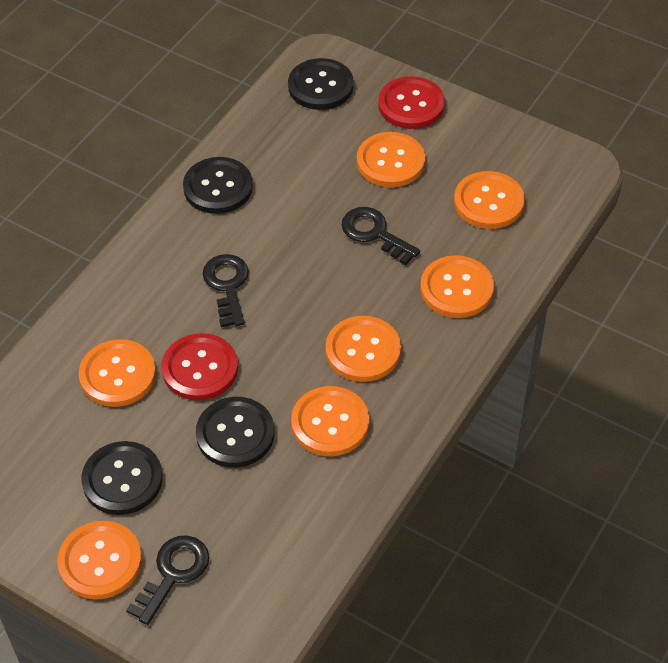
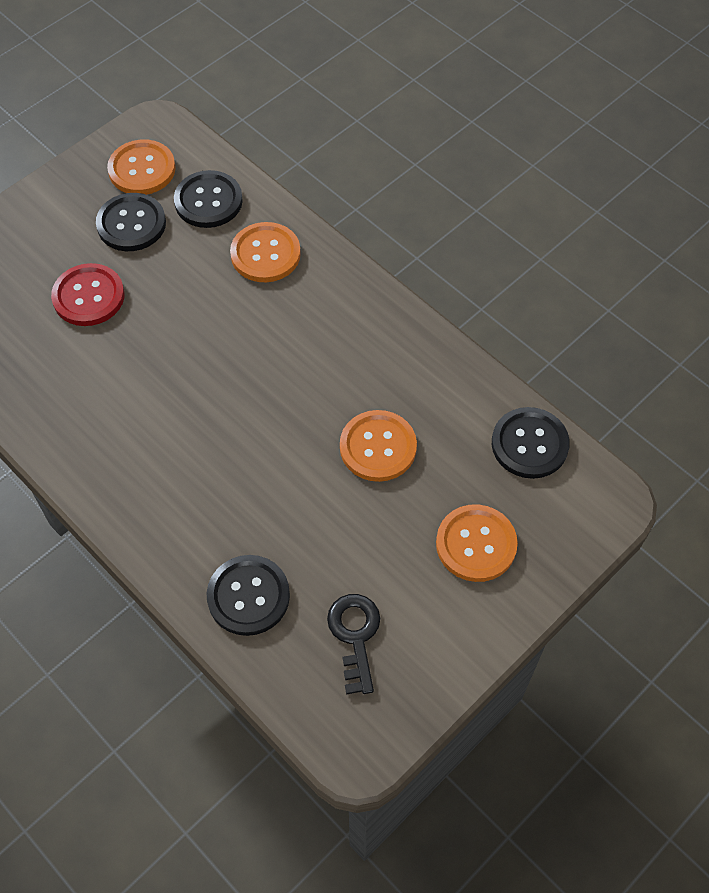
black key: 3 -> 1
orange button: 7 -> 4
red button: 2 -> 1

